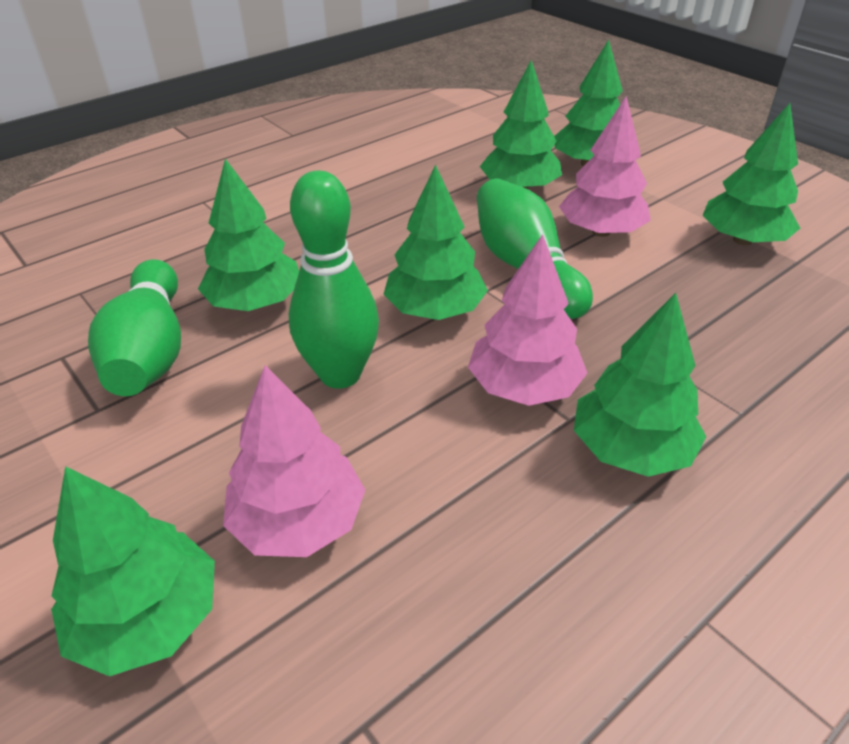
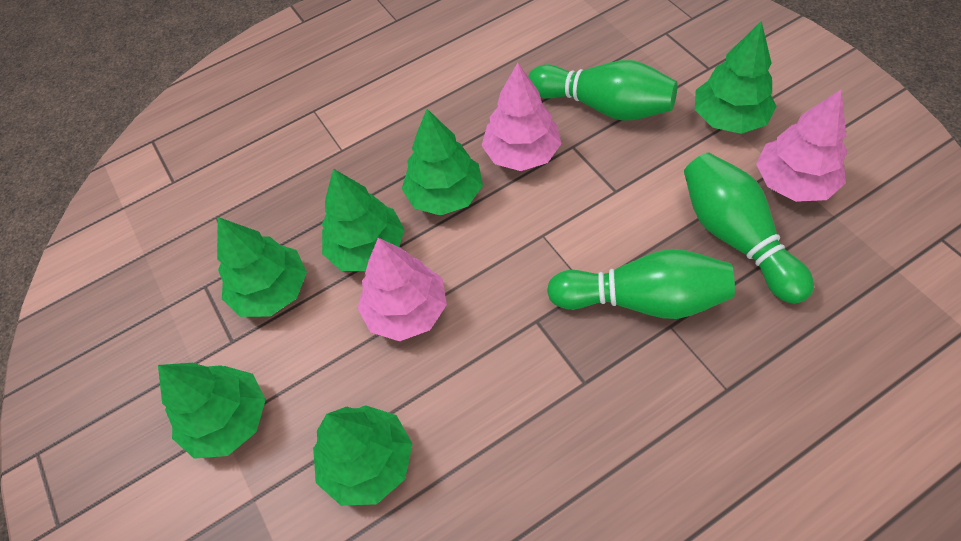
green tree: 7 -> 6

